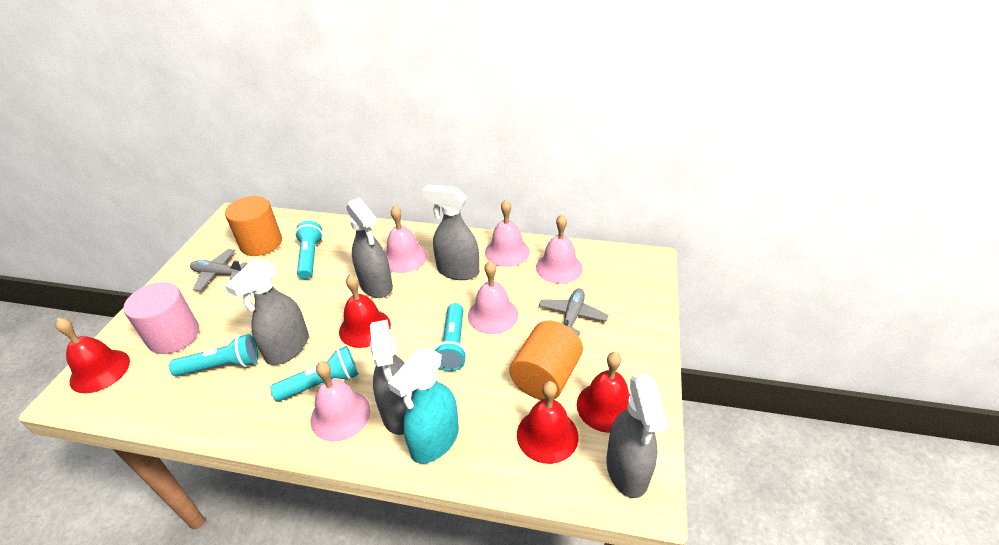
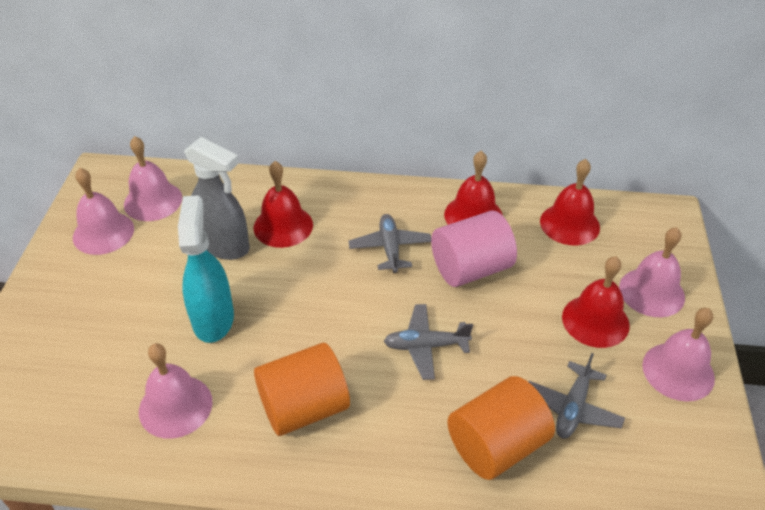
grey plane: 2 -> 3
grey spray bottle: 5 -> 1
turquoise flashlight: 4 -> 0

